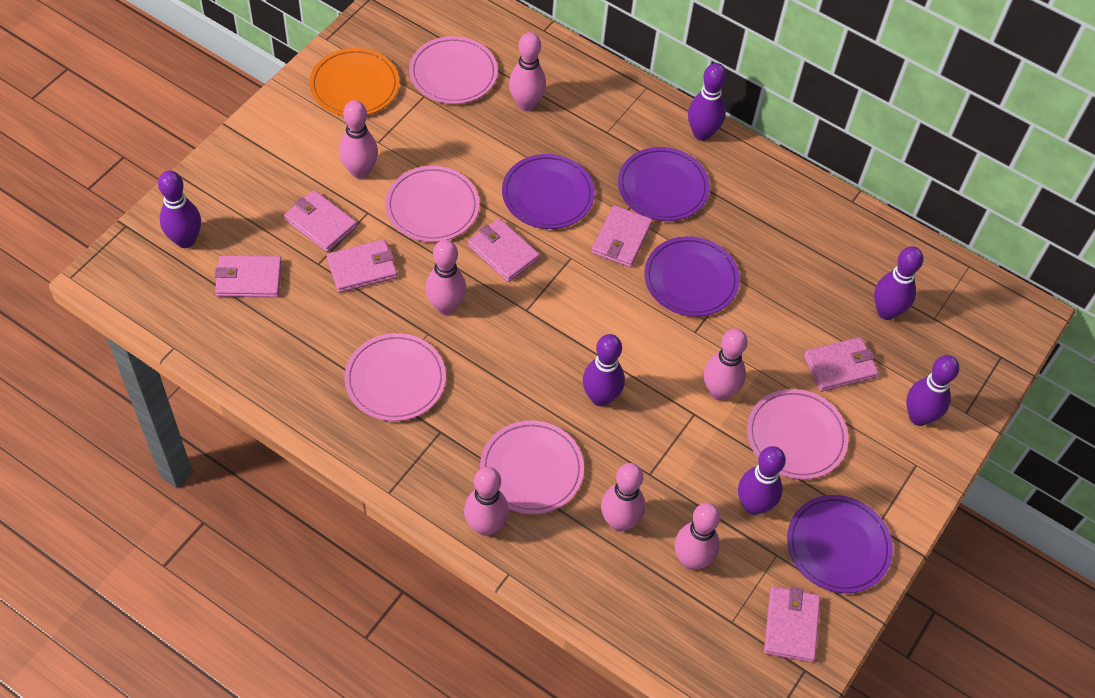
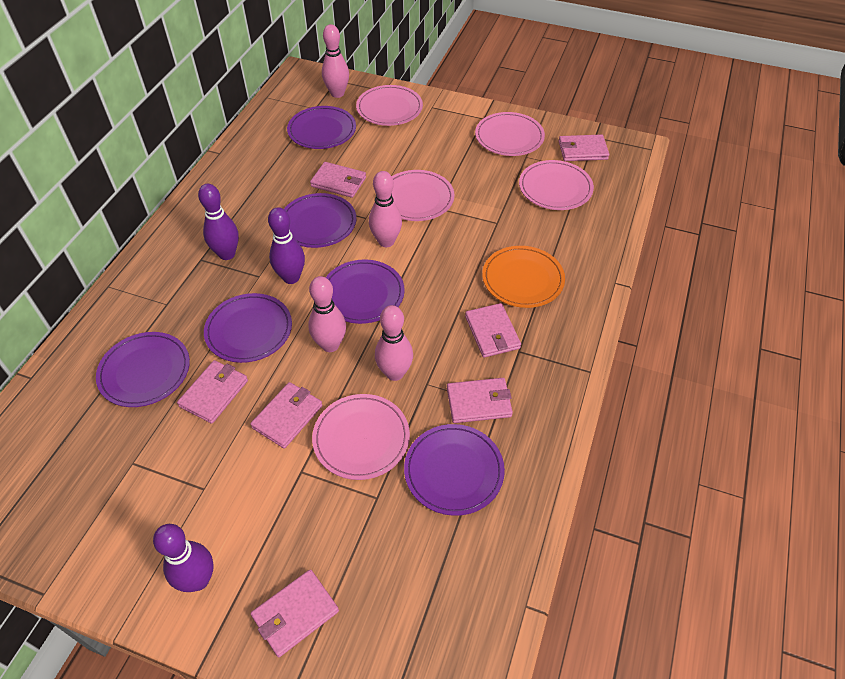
pink bowling pin: 7 -> 4
purple bowling pin: 6 -> 3
purple plate: 4 -> 6

